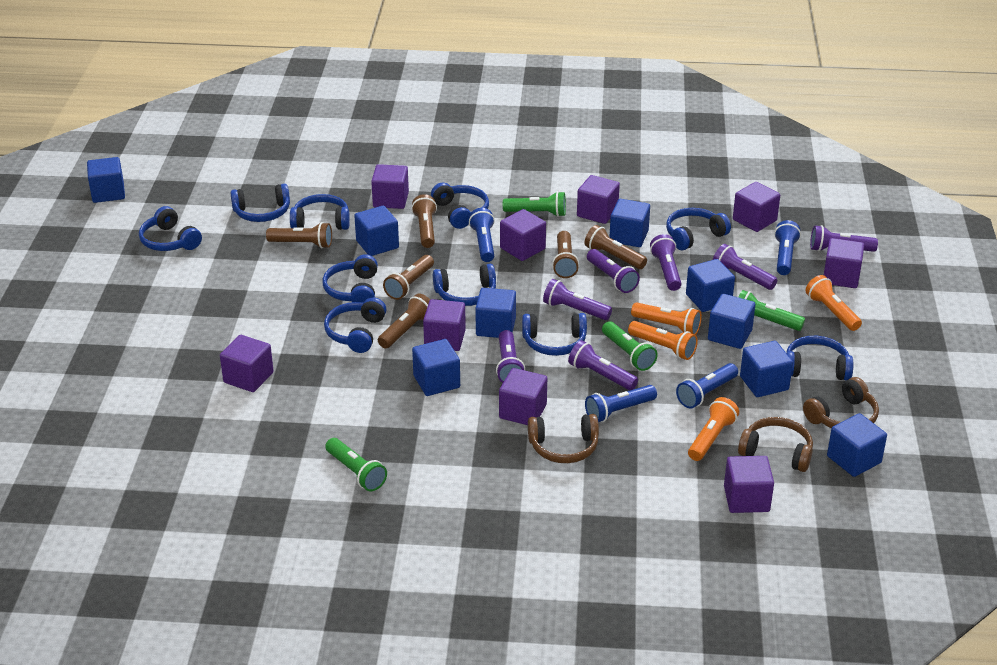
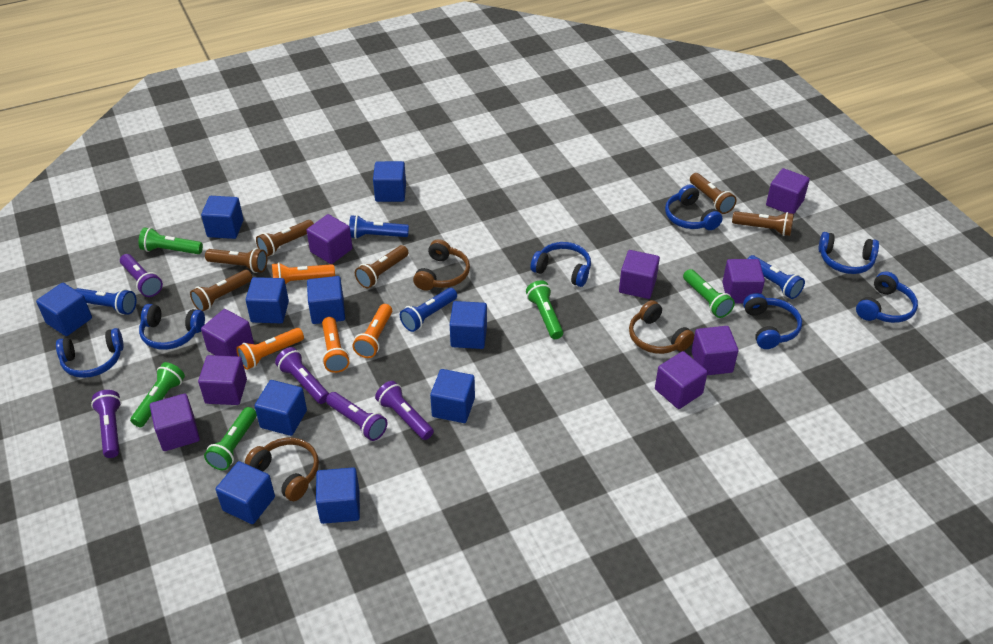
blue cube: 9 -> 10
blue headphones: 10 -> 7
green flashlight: 4 -> 5
purple flashlight: 7 -> 5

